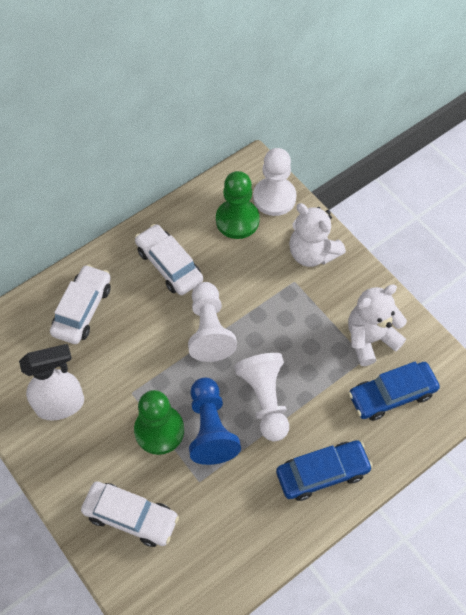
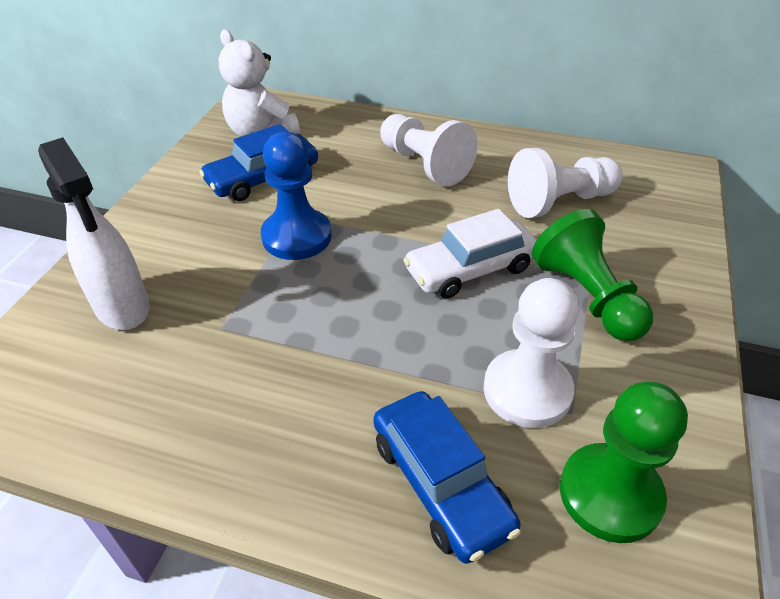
white car: 3 -> 1
white teddy bear: 2 -> 1

